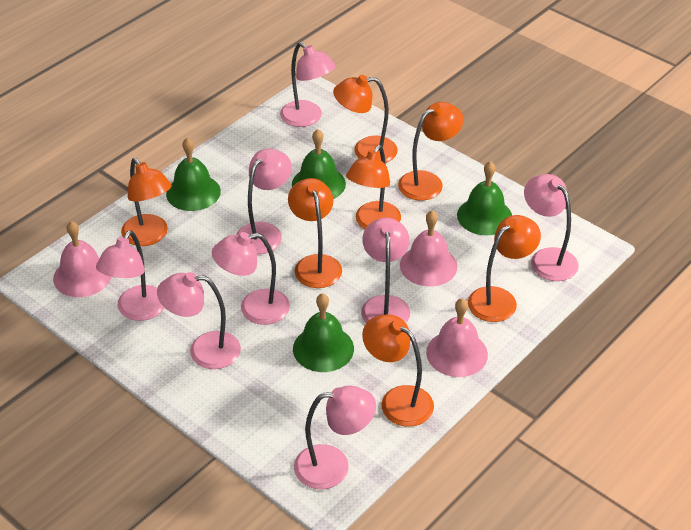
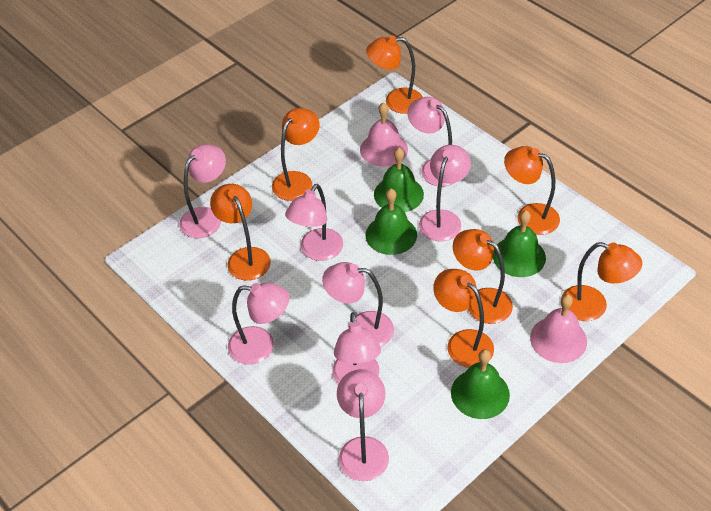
pink bell: 3 -> 2

